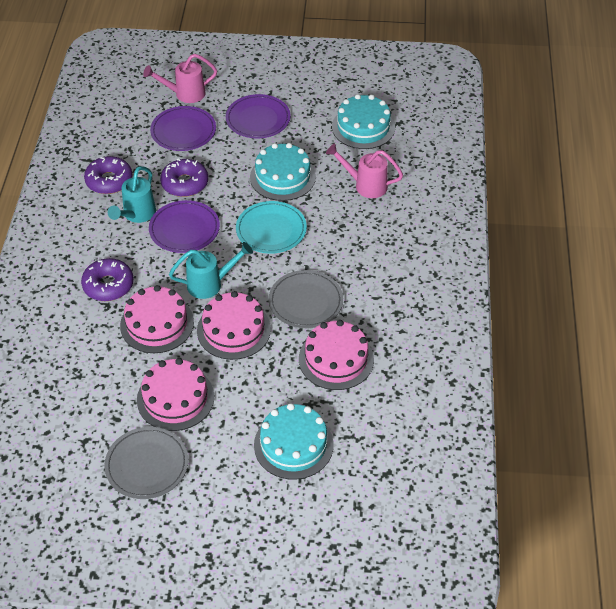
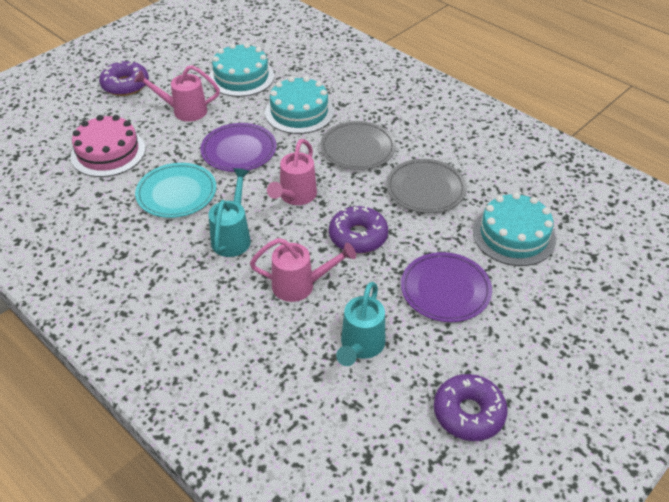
pink cake: 4 -> 1
pink watering can: 2 -> 3
purple plate: 3 -> 2

